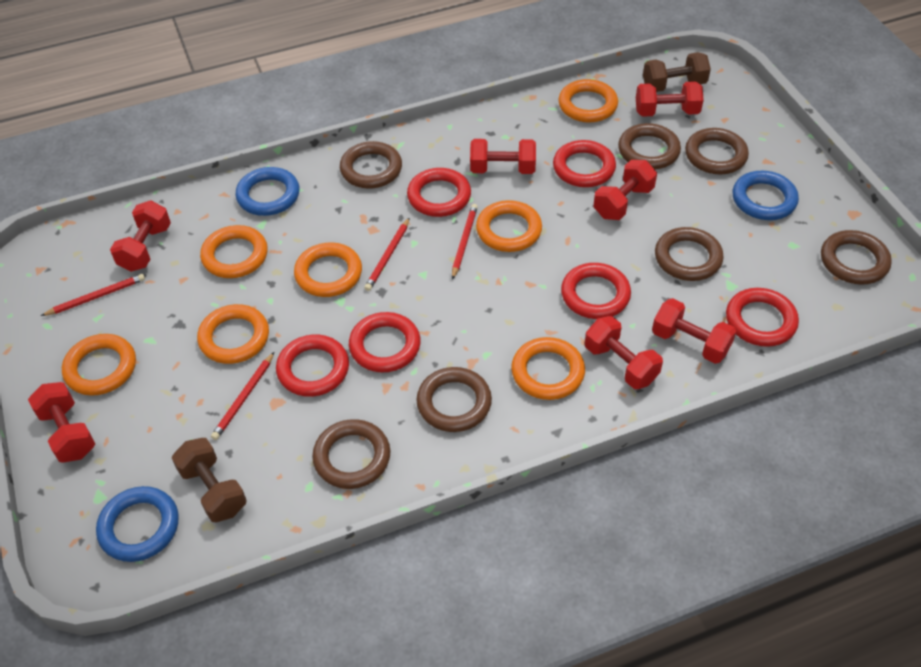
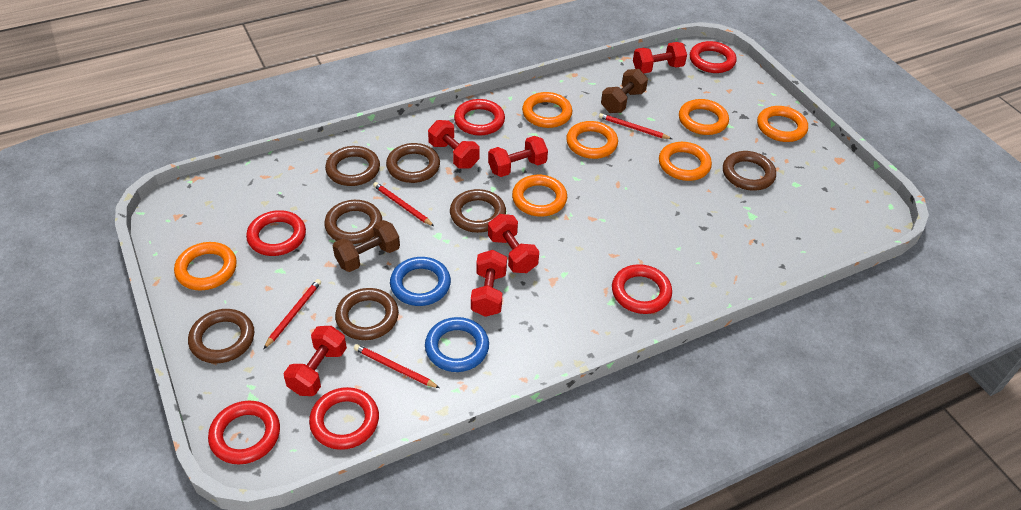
blue ring: 3 -> 2
red dumbbell: 7 -> 6

